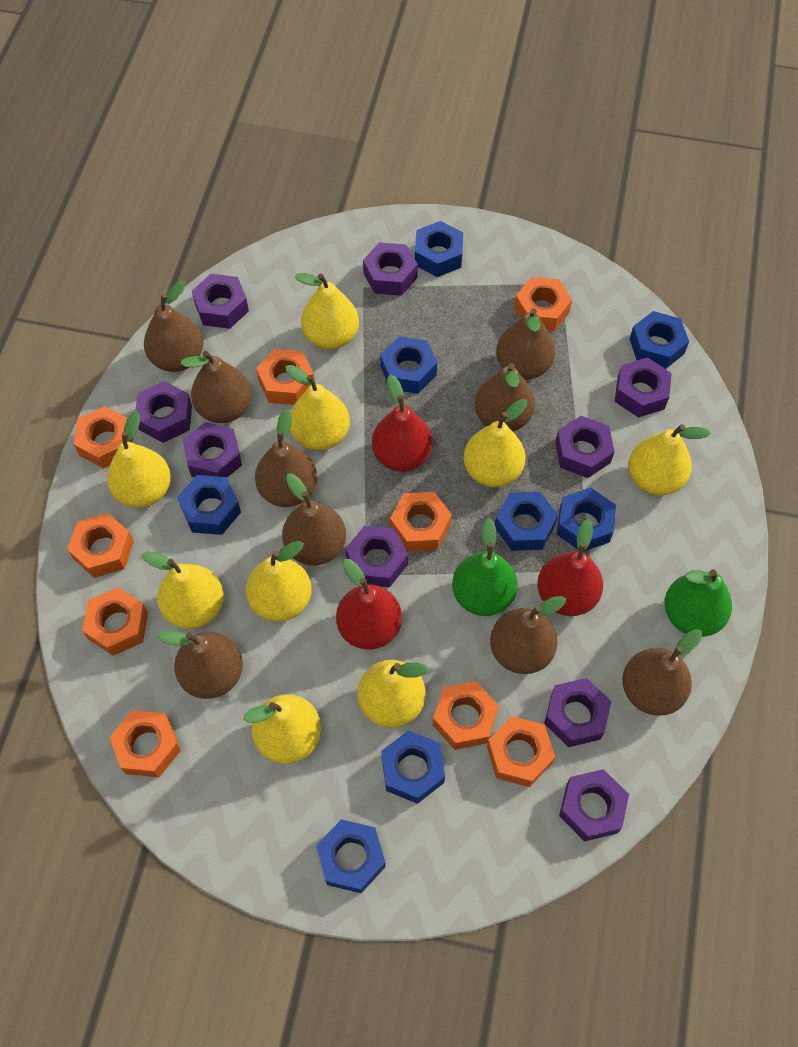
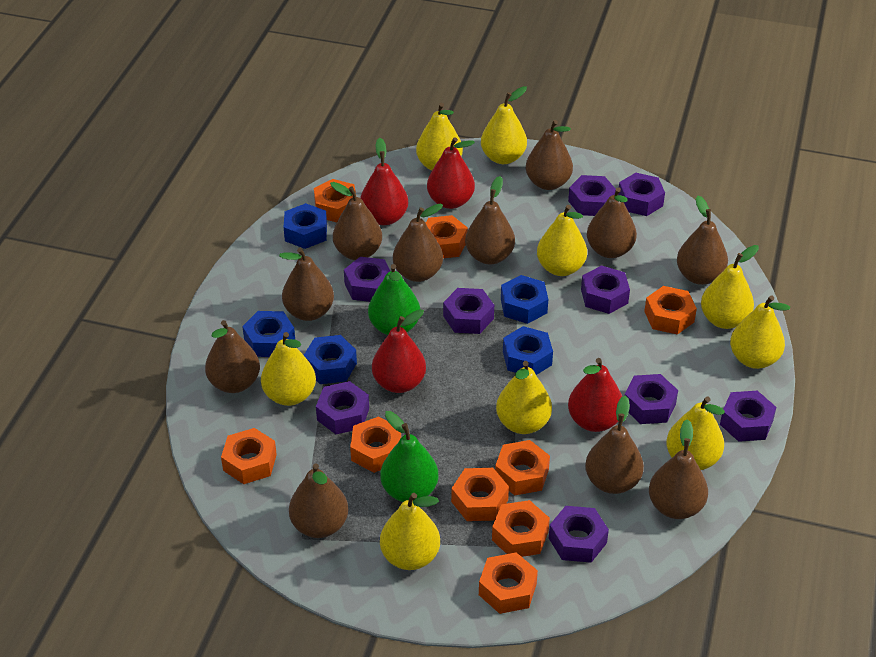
blue nut: 8 -> 5
brown pear: 9 -> 11
red pear: 3 -> 4

